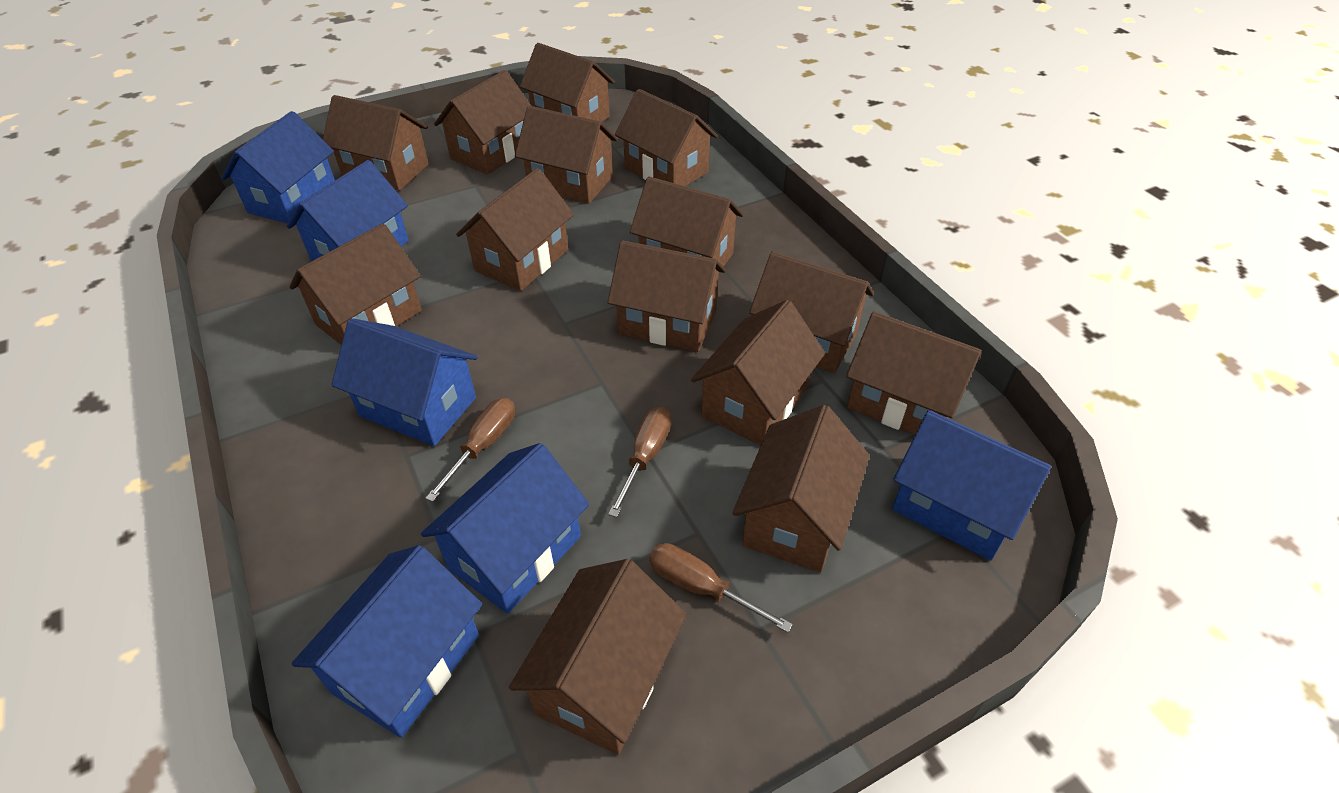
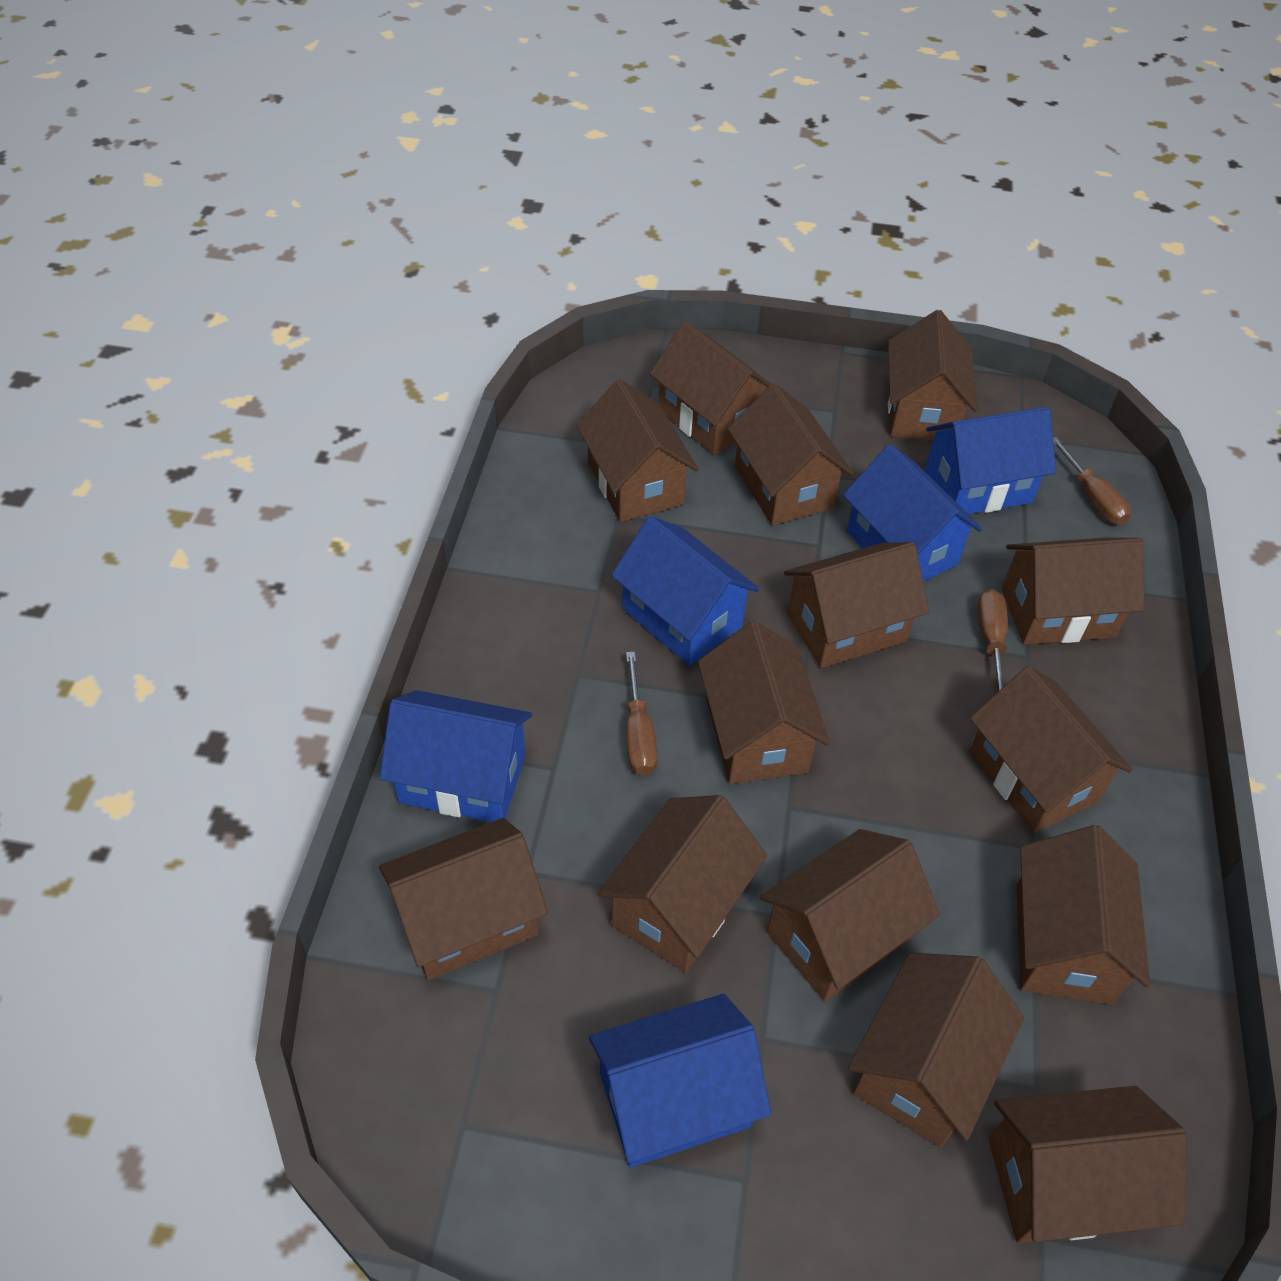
blue house: 6 -> 5

